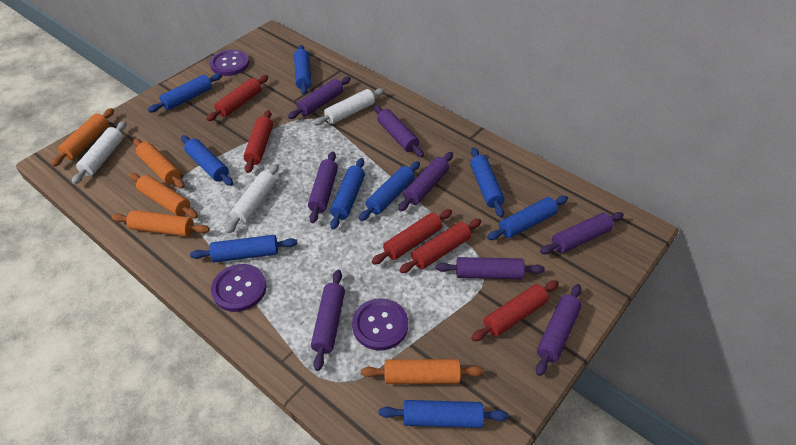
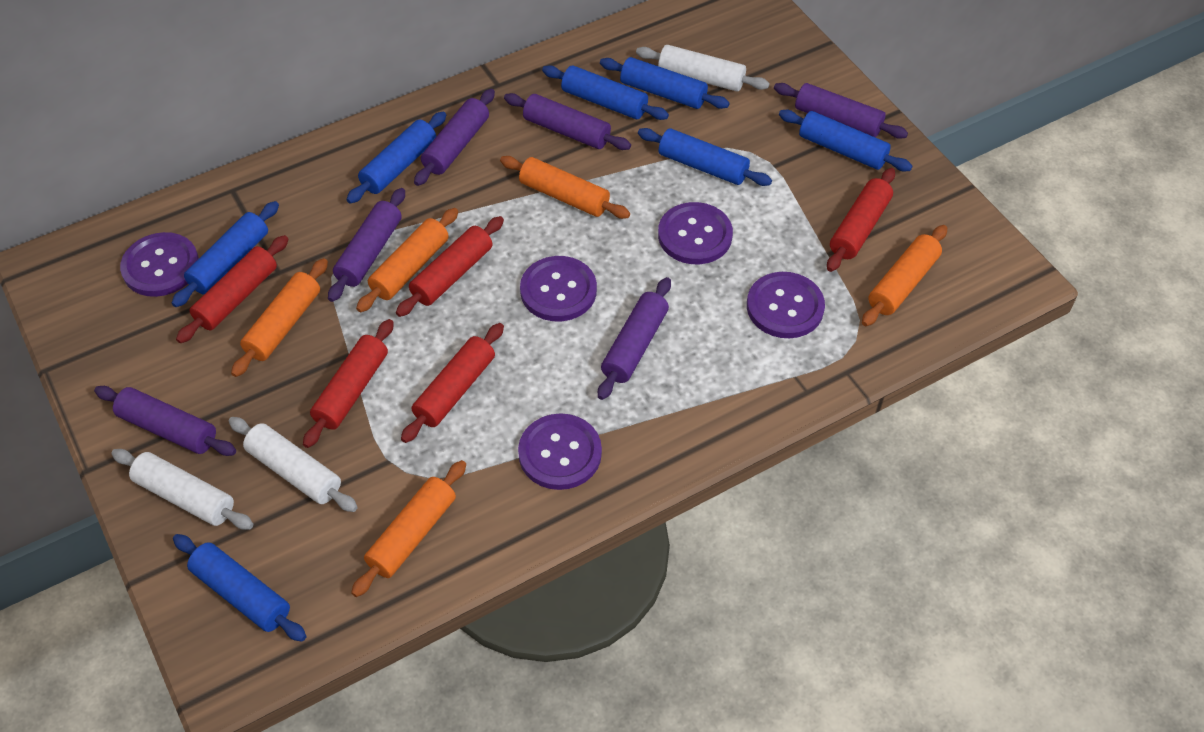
blue rolling pin: 9 -> 7
purple button: 3 -> 5
purple rolling pin: 8 -> 6

